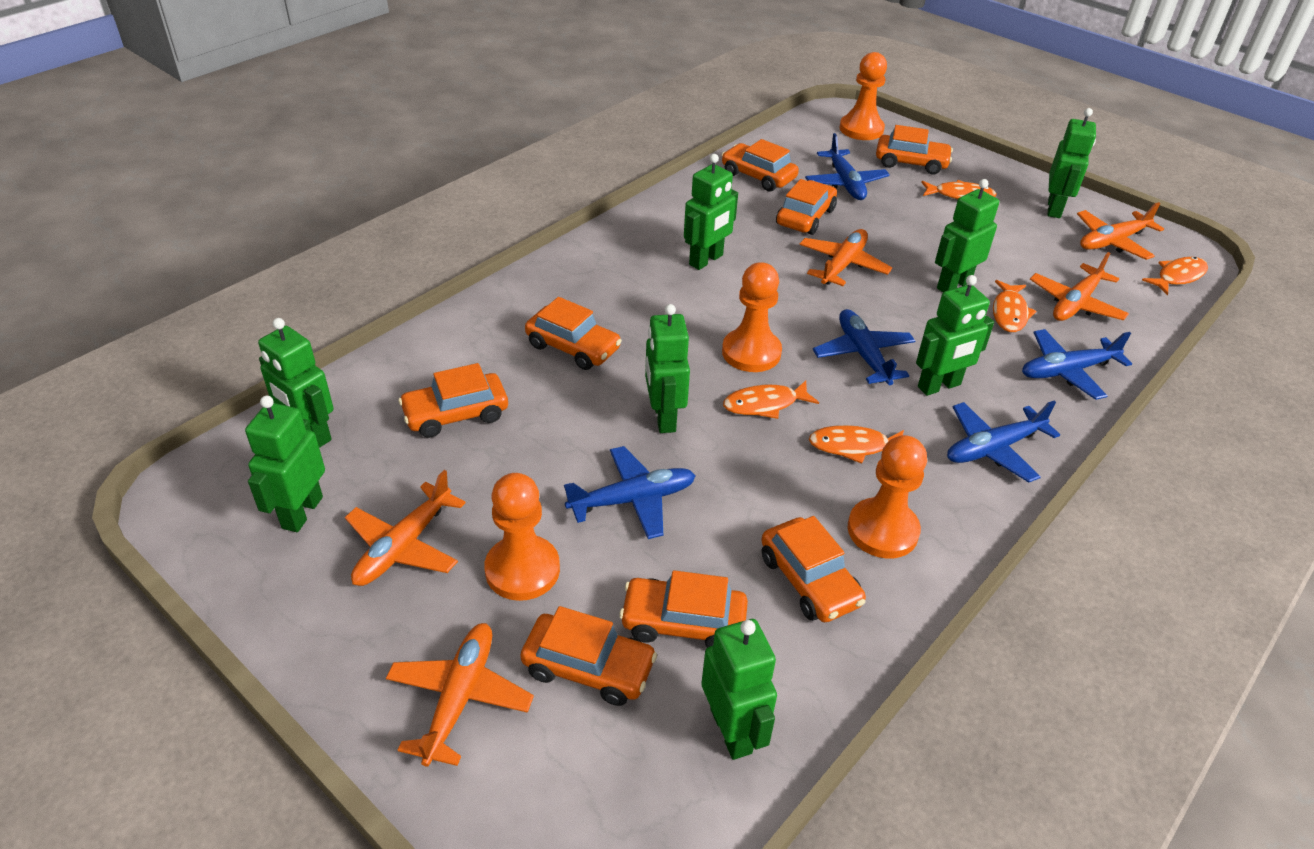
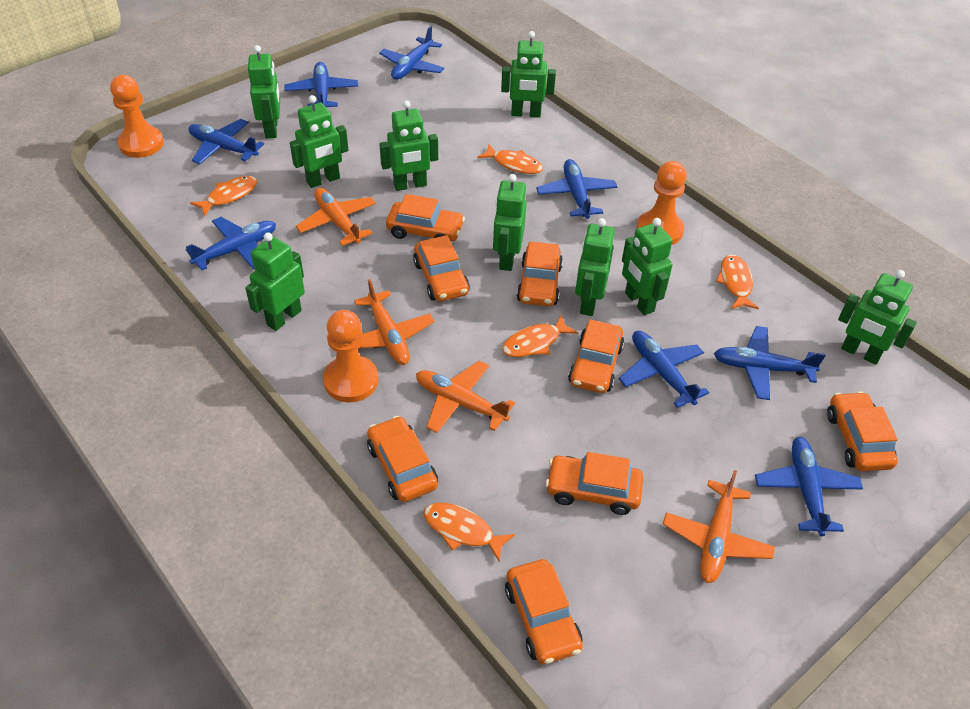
blue plane: 5 -> 8
green robot: 8 -> 9
orange pawn: 4 -> 3
orange plane: 5 -> 4

